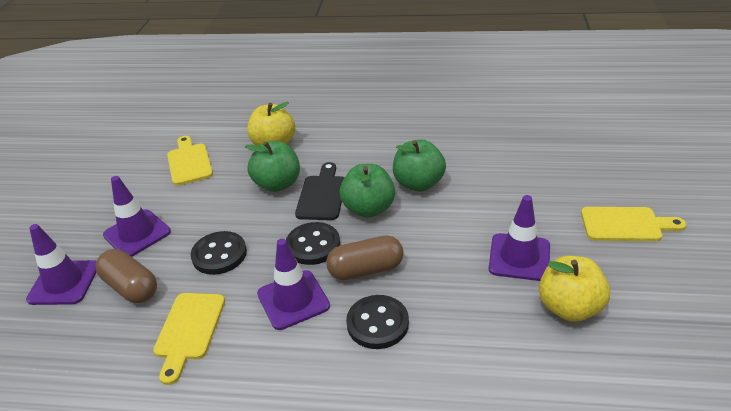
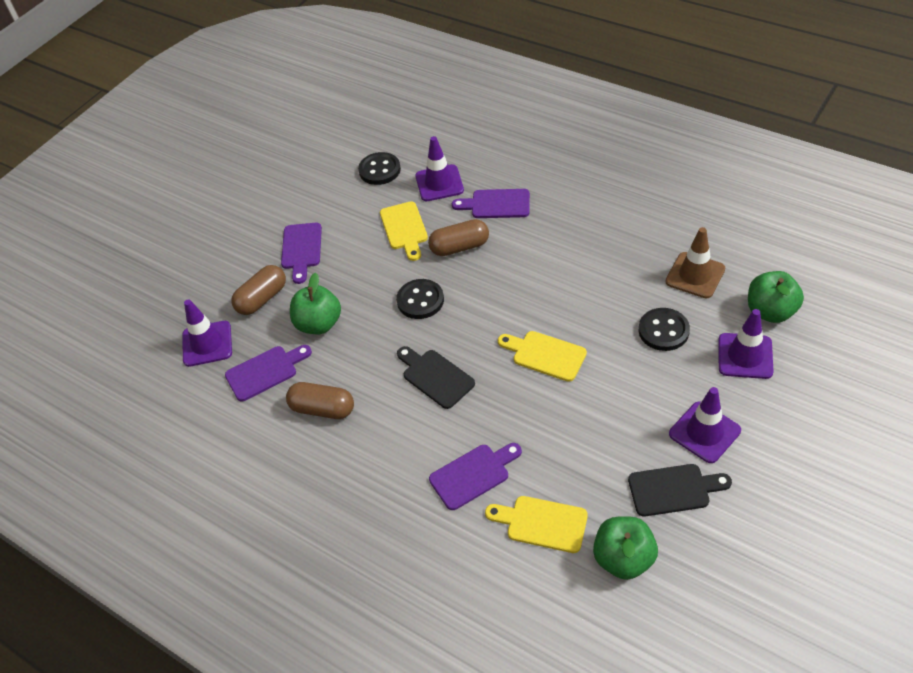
black cutting board: 1 -> 2
brown capsule: 2 -> 3
brown traffic cone: 0 -> 1
purple cutting board: 0 -> 4
yellow apple: 2 -> 0

